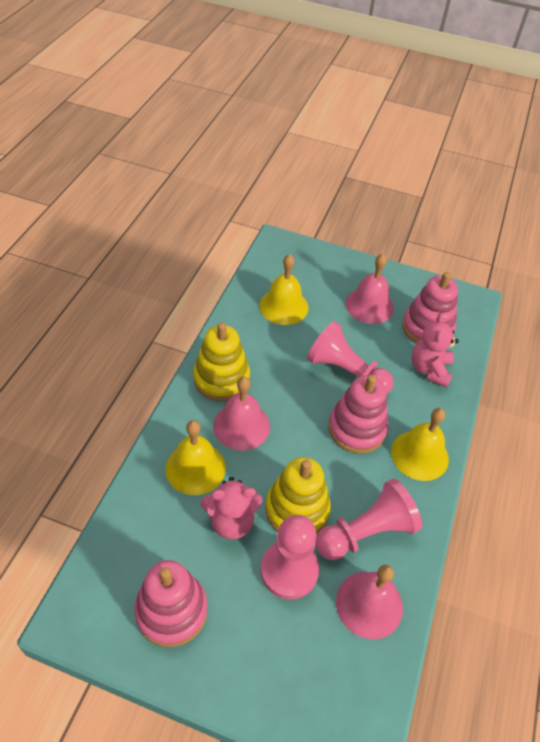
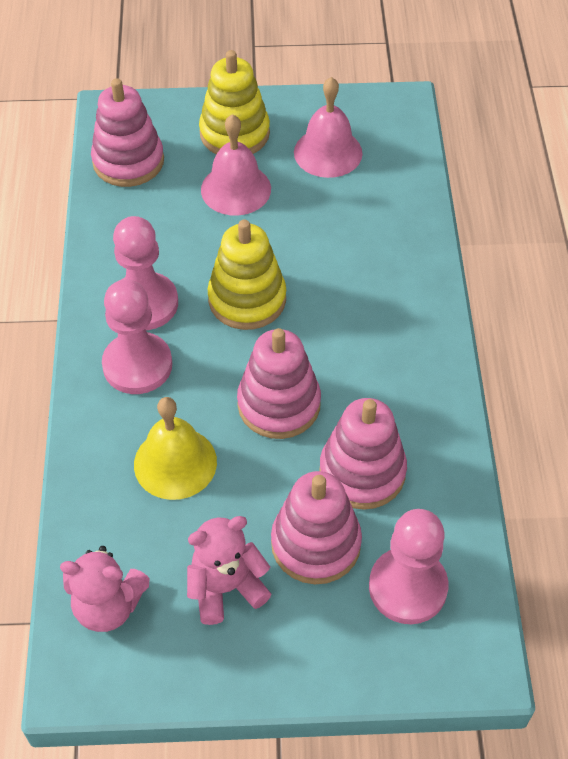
pink bell: 3 -> 2
pink stacking toy: 3 -> 4
yellow bell: 3 -> 1

